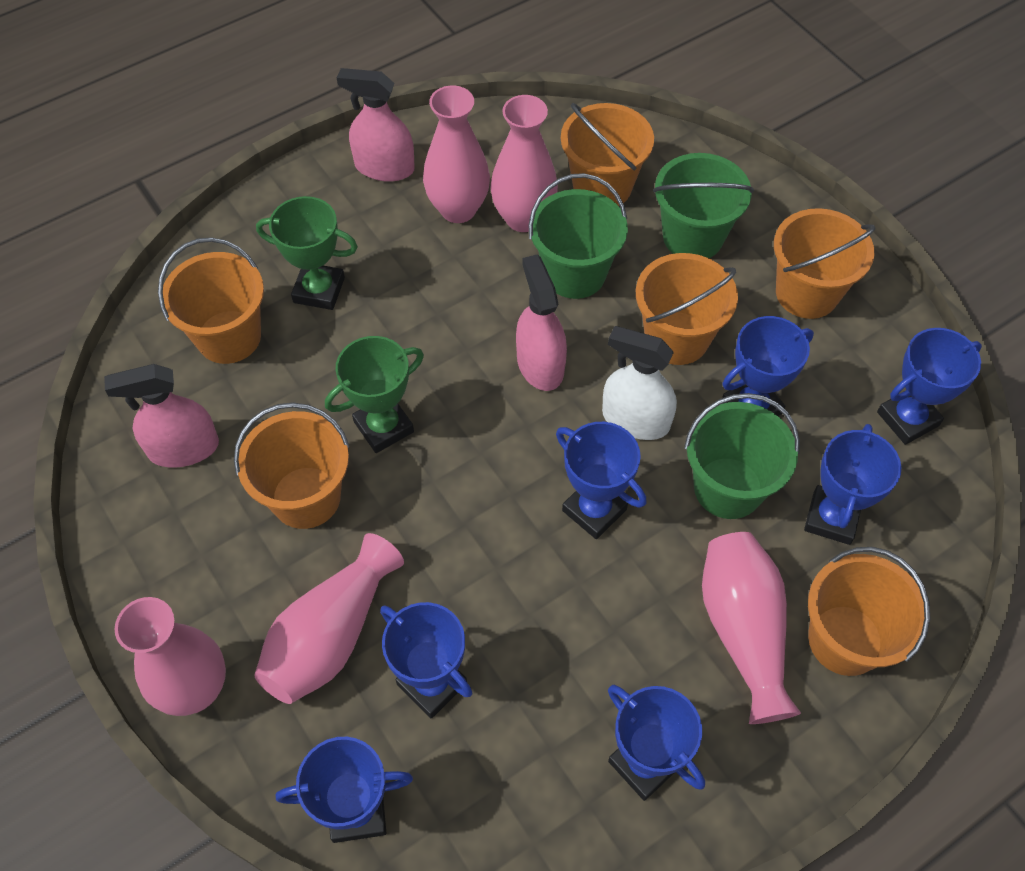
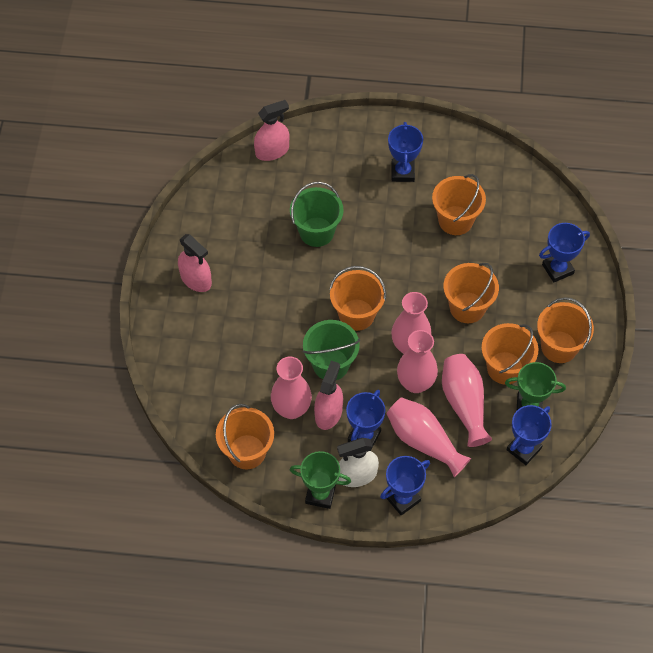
blue trophy: 7 -> 5
green bucket: 3 -> 2

